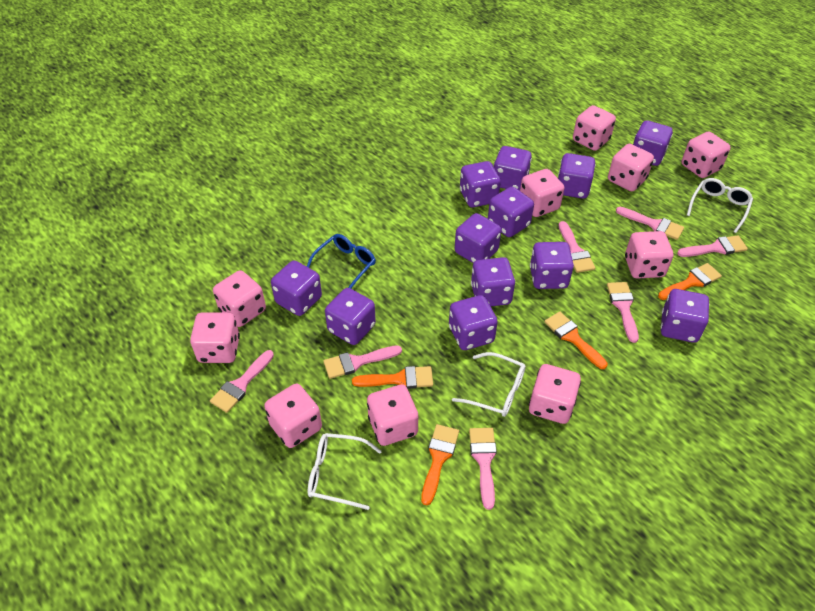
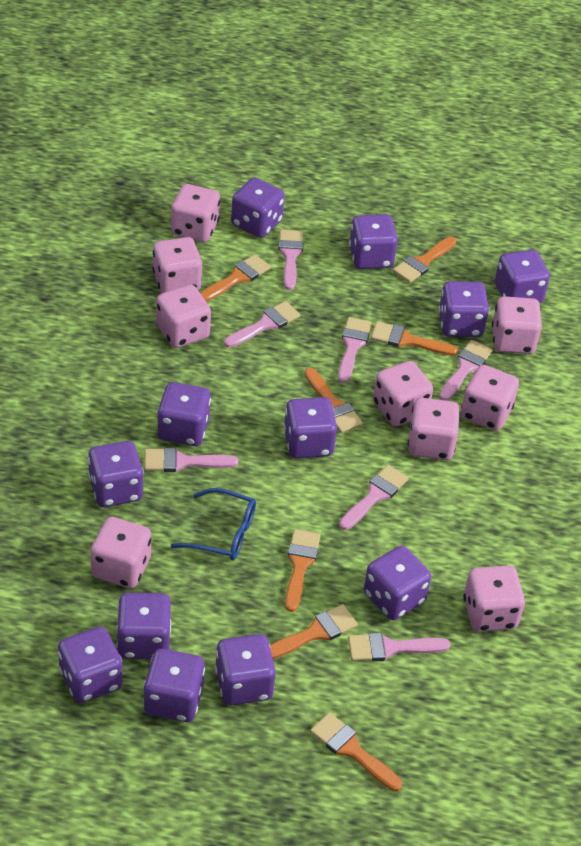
orange brush: 4 -> 7
pink dice: 10 -> 9
white glasses: 3 -> 0

